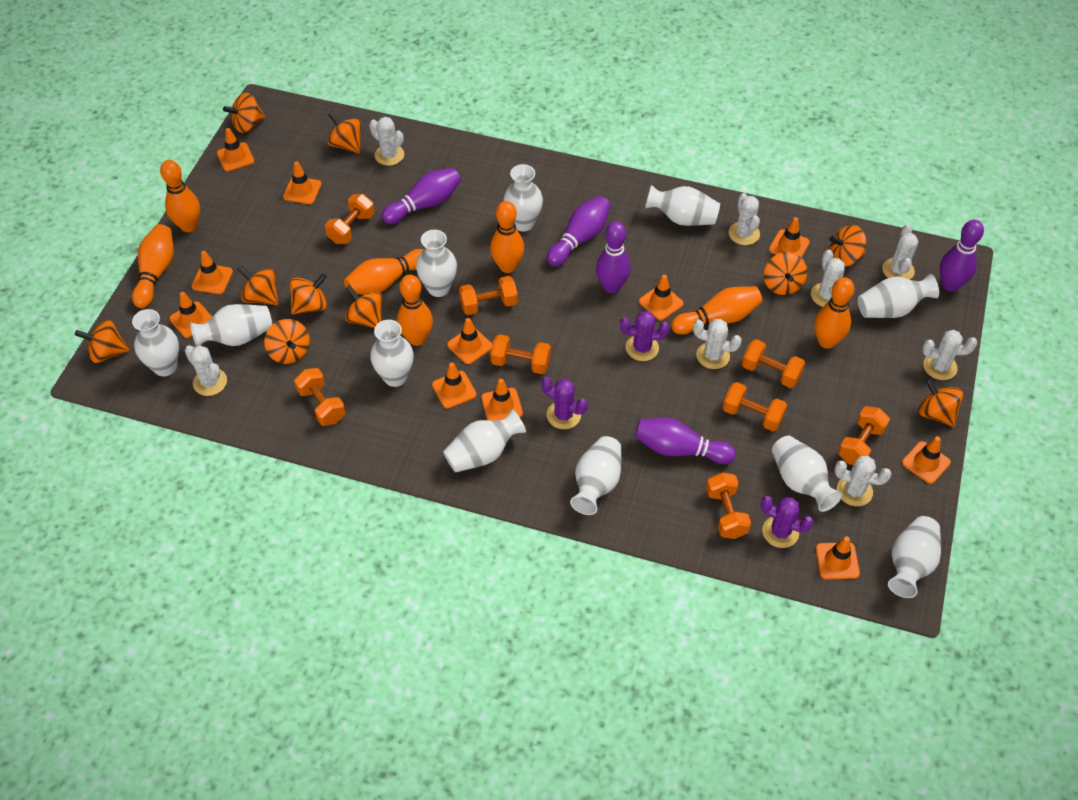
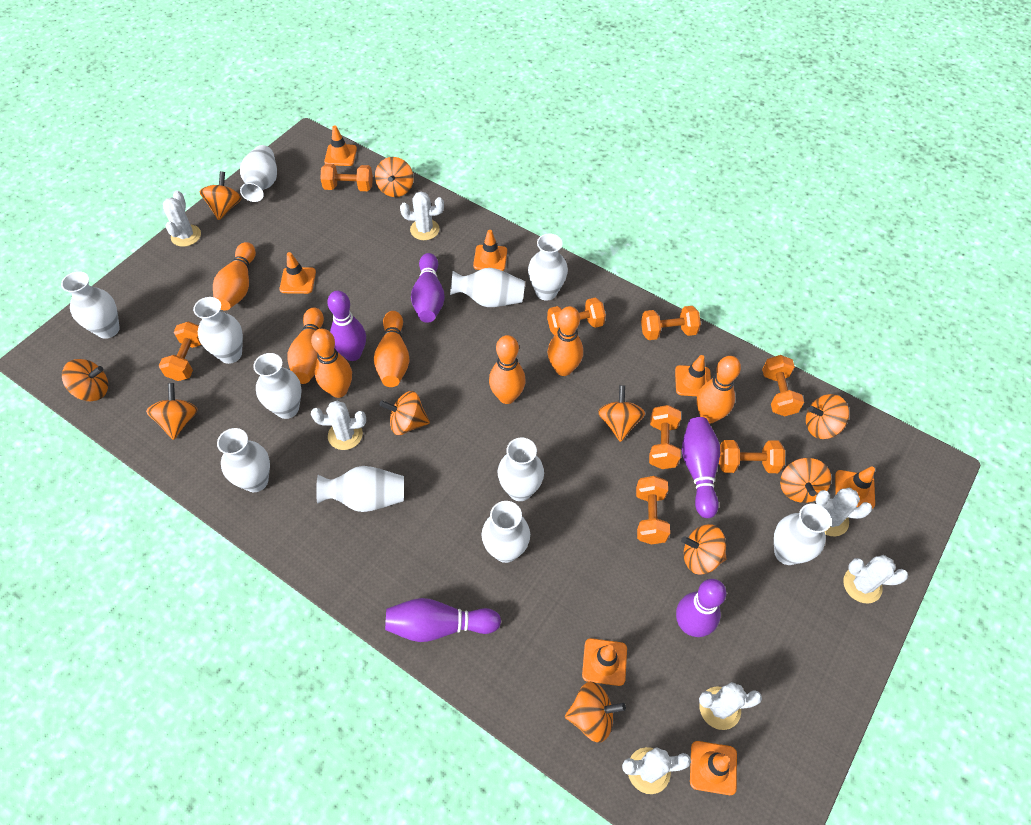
orange traffic cone: 11 -> 7
purple cactus: 3 -> 0
white cactus: 8 -> 7

